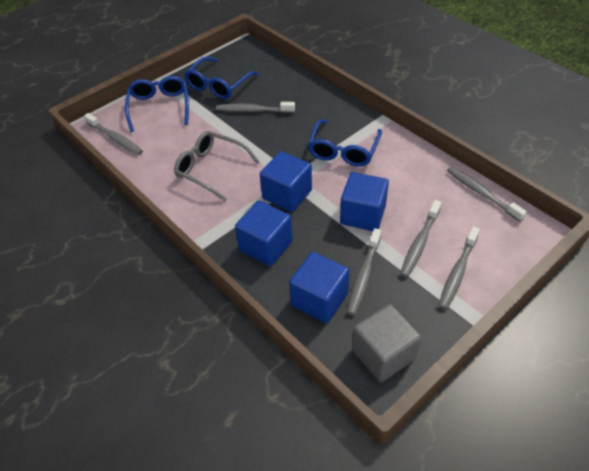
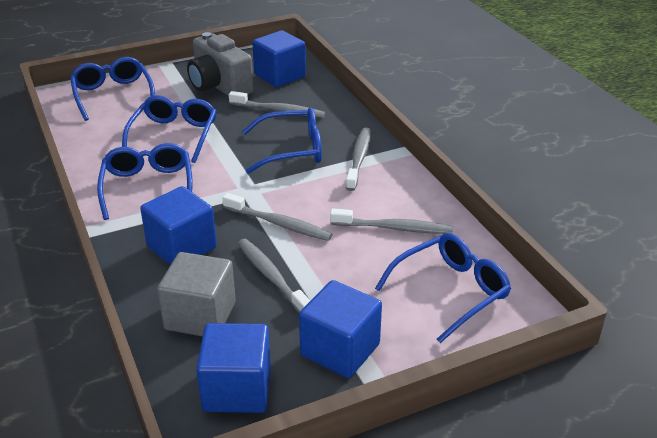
blue glasses: 3 -> 5
grey camera: 0 -> 1
grey glasses: 1 -> 0
grey toothbrush: 6 -> 5

